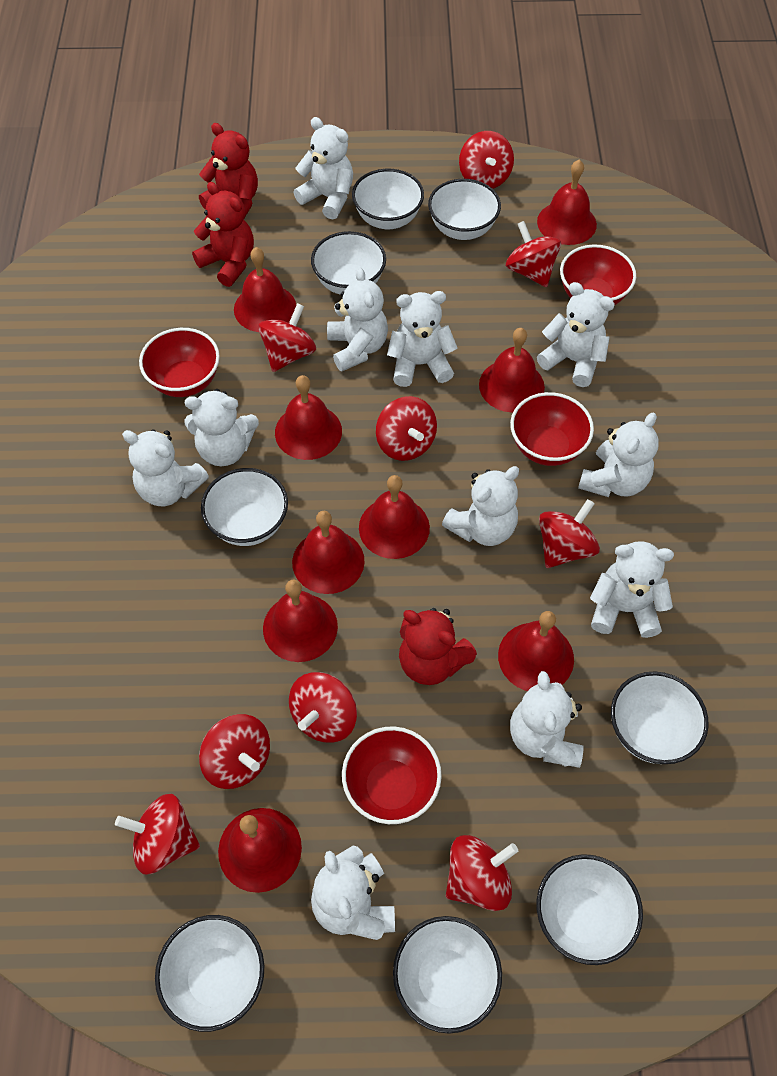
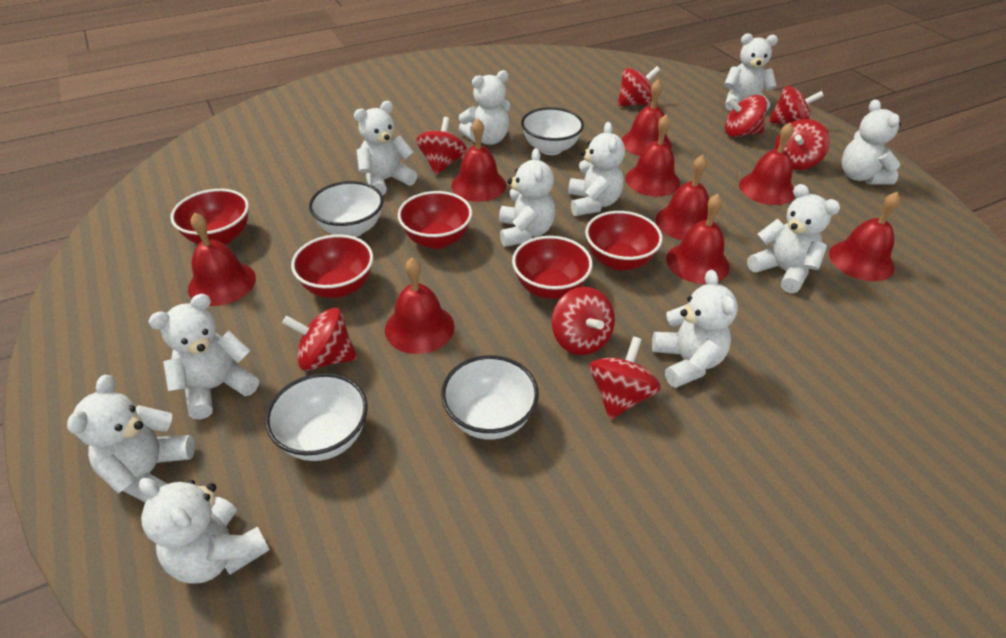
red bowl: 4 -> 5
red spinning top: 9 -> 8
red teddy bear: 3 -> 0
white bowl: 8 -> 4

